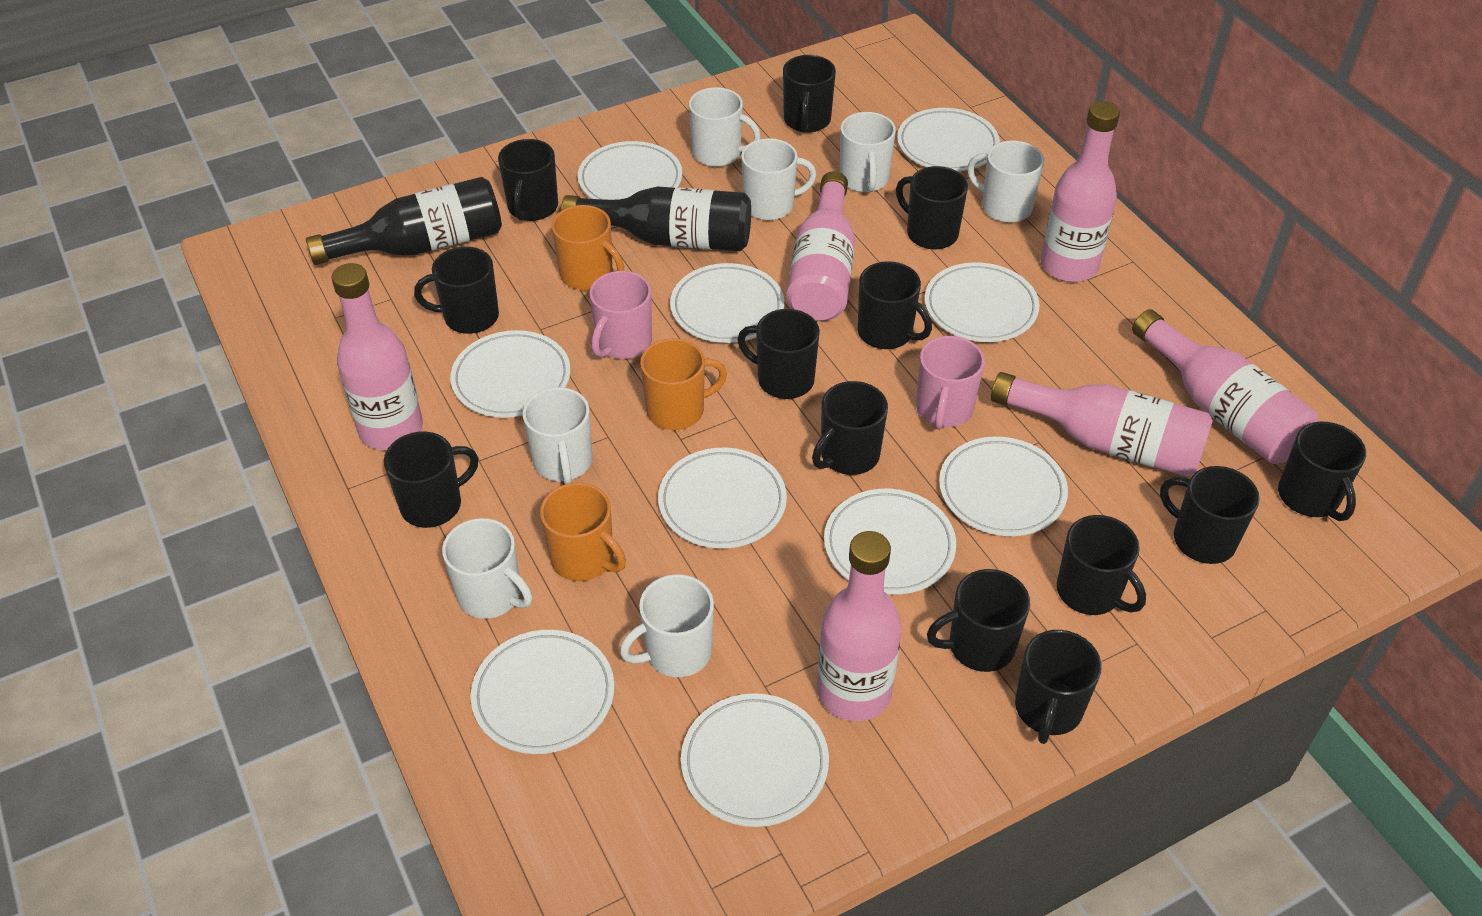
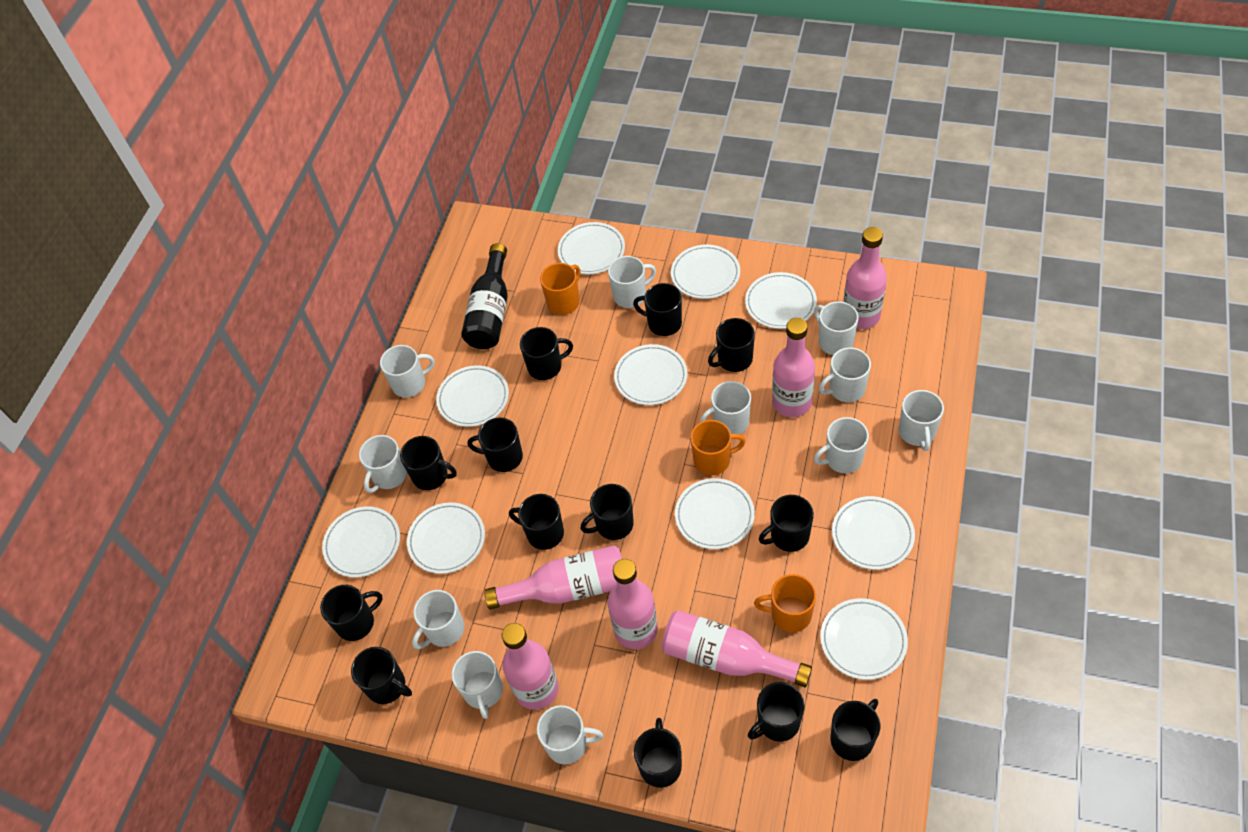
black bottle: 2 -> 1
pink mug: 2 -> 0
white mug: 7 -> 11

